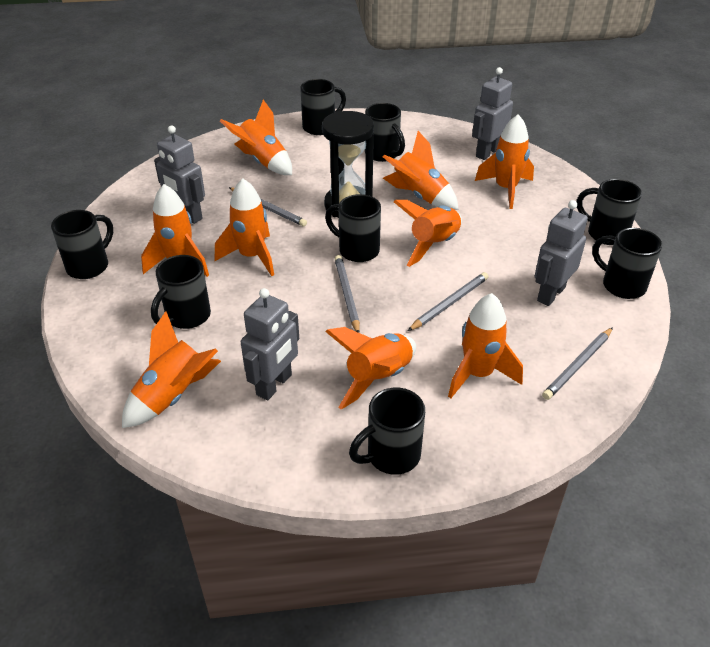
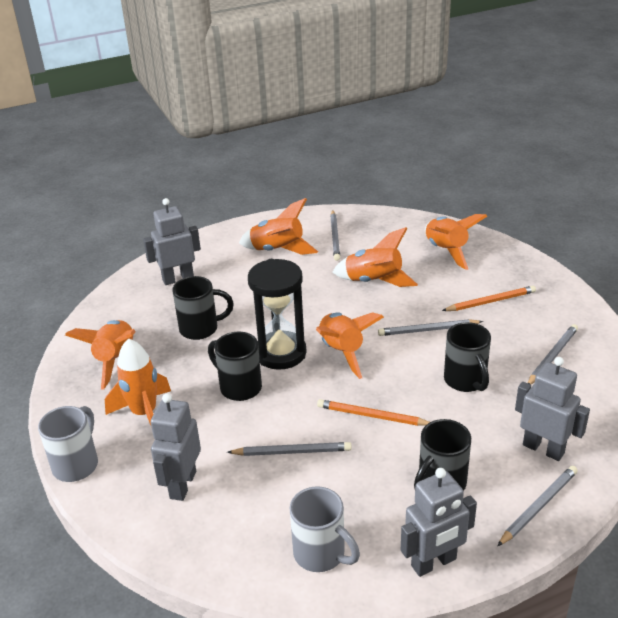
black mug: 8 -> 4
grey mug: 0 -> 2
grey pencil: 4 -> 5
orange pencil: 0 -> 2
orange rocket: 9 -> 6

